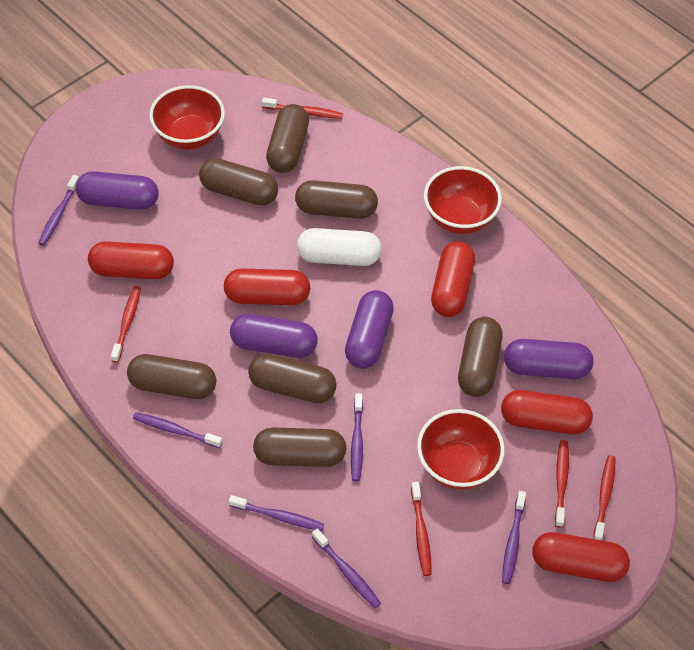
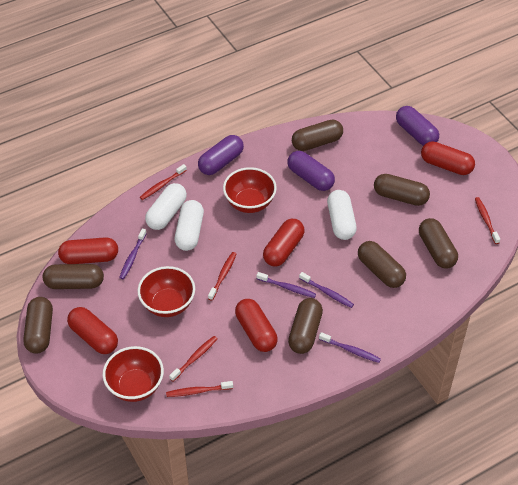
purple capsule: 4 -> 3
purple toothbrush: 6 -> 4
white capsule: 1 -> 3

